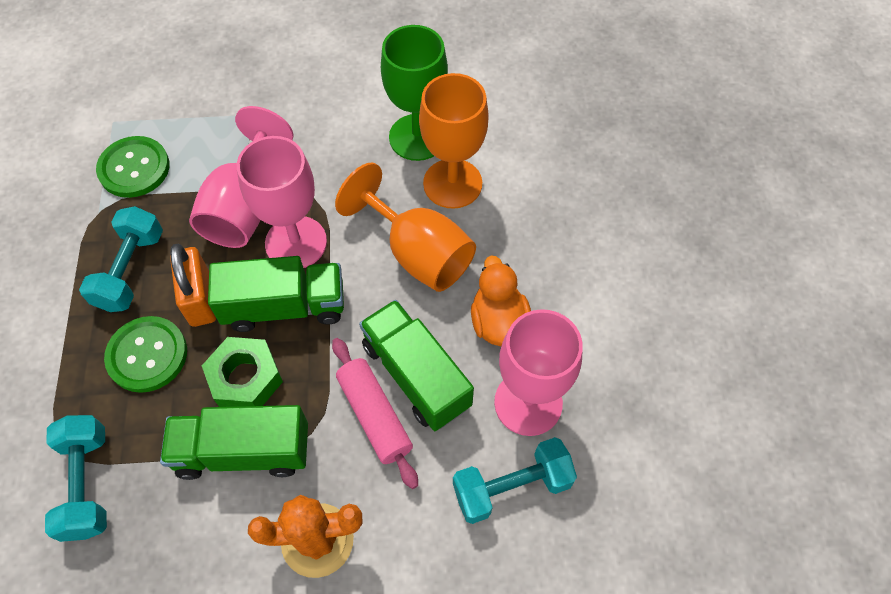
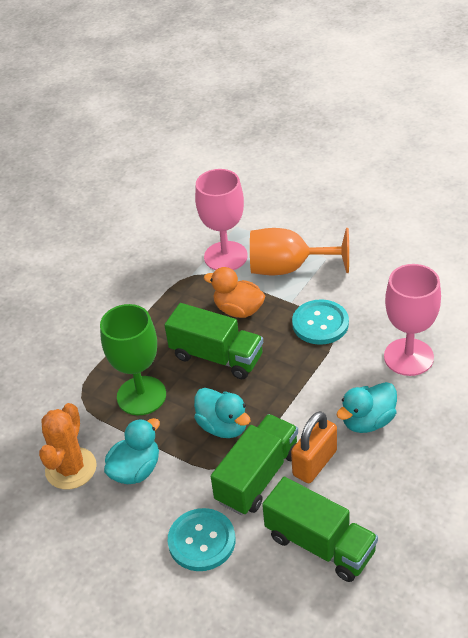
green button: 2 -> 0
green nut: 1 -> 0
orange goblet: 2 -> 1
pink goblet: 3 -> 2
pink rolling pin: 1 -> 0
turquoise button: 0 -> 2
turquoise duck: 0 -> 3
turquoise dumbbell: 3 -> 0

